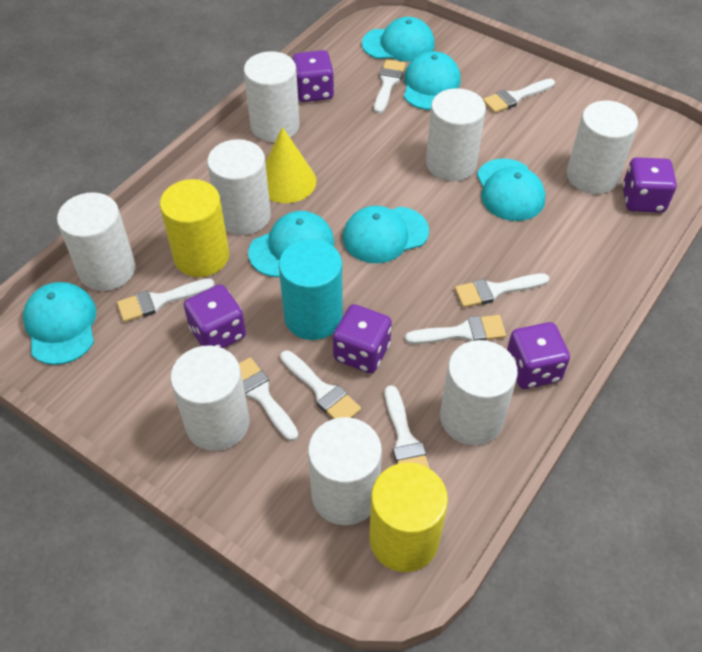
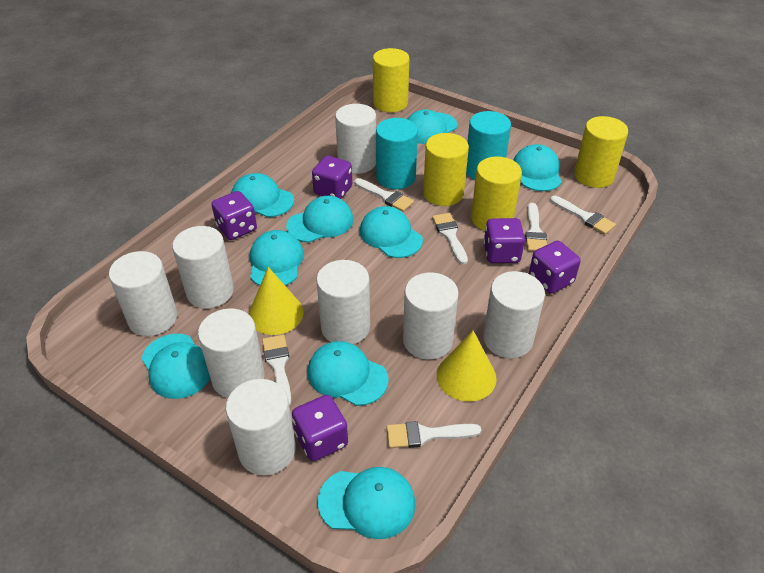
turquoise cap: 6 -> 9
turquoise cylinder: 1 -> 2
white brush: 8 -> 6
yellow cone: 1 -> 2
yellow cylinder: 2 -> 4

